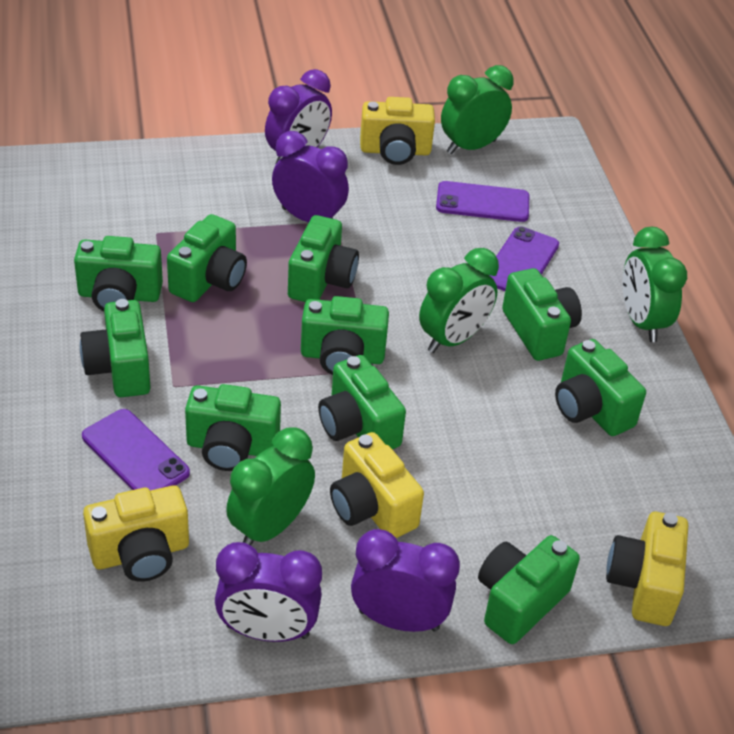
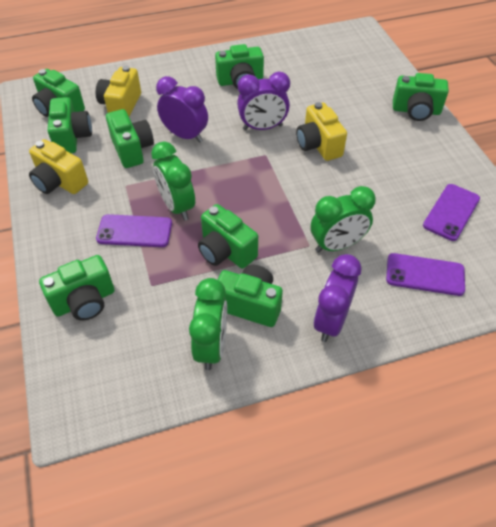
green camera: 10 -> 8
green clock: 4 -> 3
purple clock: 4 -> 3
yellow camera: 4 -> 3

